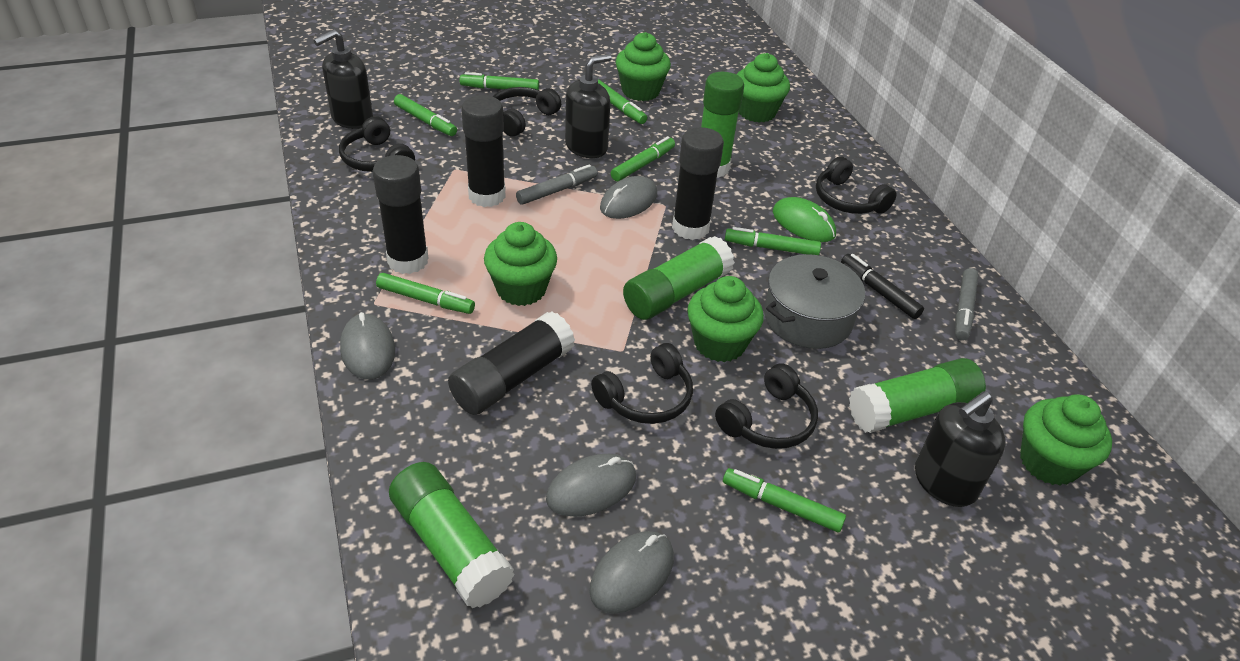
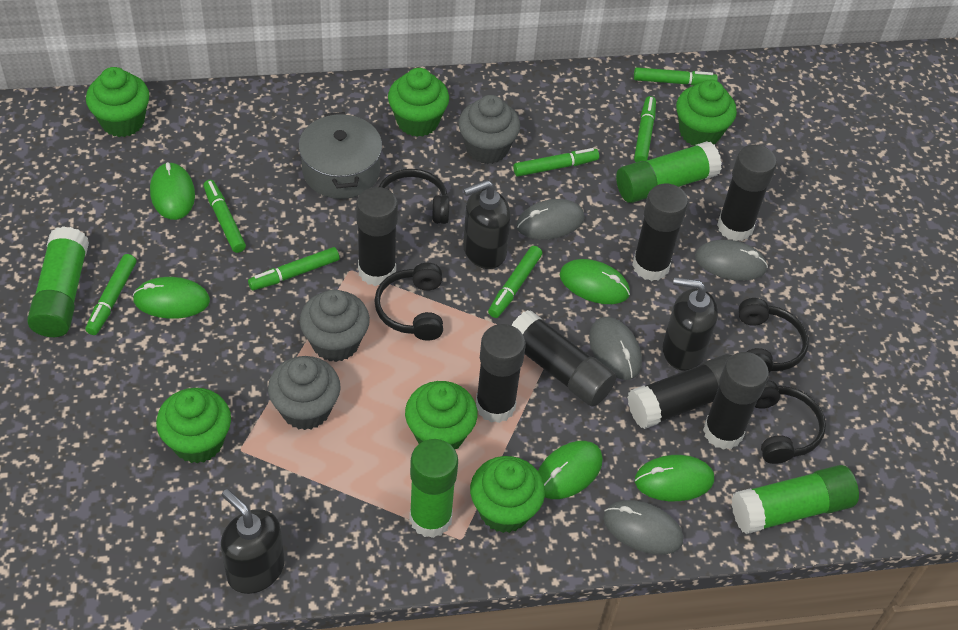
black glue stick: 4 -> 7
black headphones: 5 -> 4
black marker: 1 -> 0
green cupcake: 5 -> 6
green mouse: 1 -> 5
grey cupcake: 0 -> 3
grey marker: 2 -> 0

